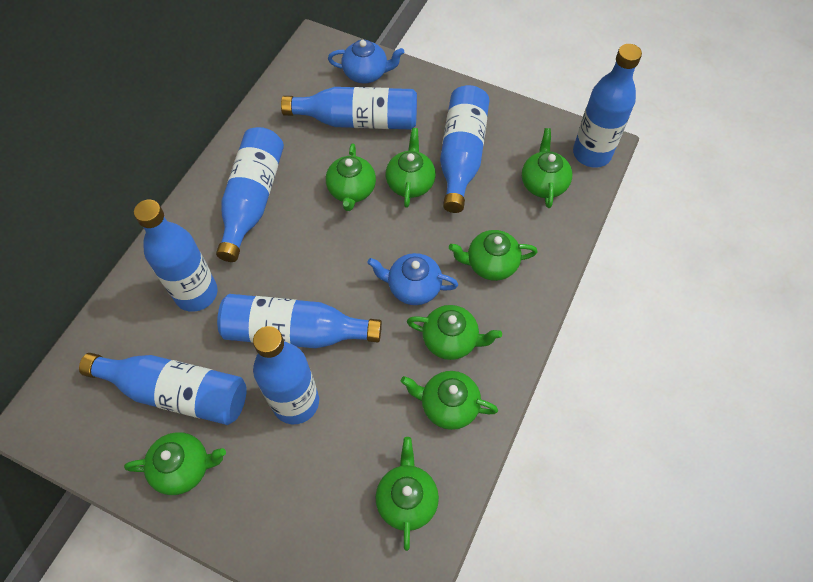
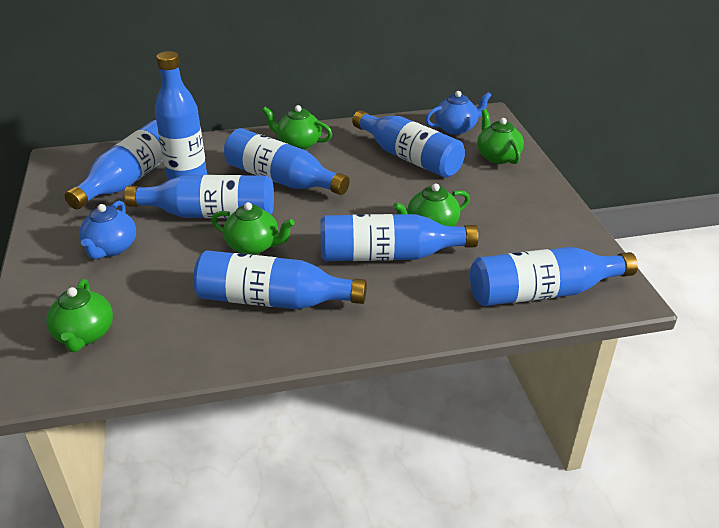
green teapot: 8 -> 5

